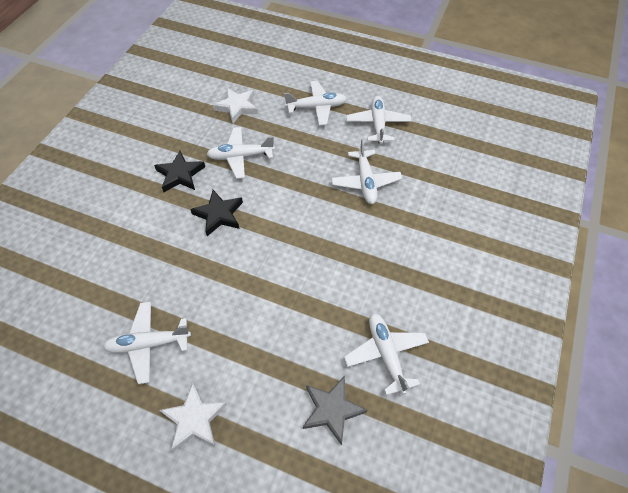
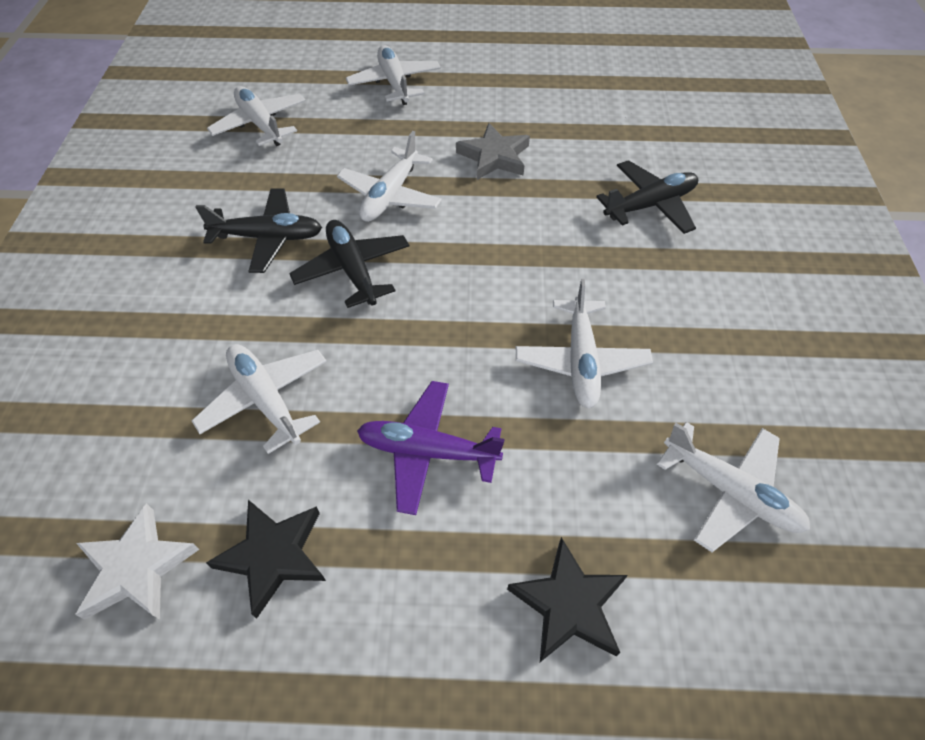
black plane: 0 -> 3
purple plane: 0 -> 1
white star: 2 -> 1

